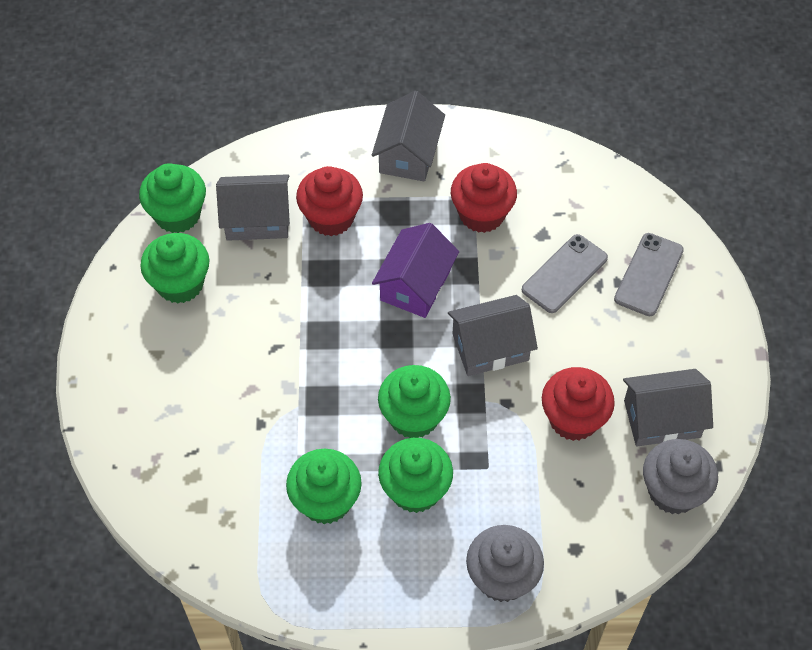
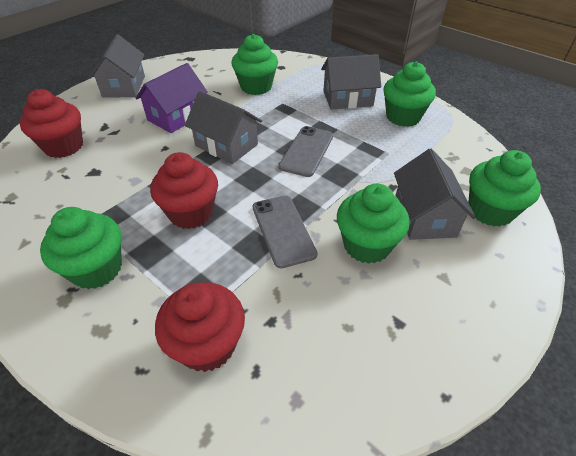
grey cupcake: 2 -> 0

